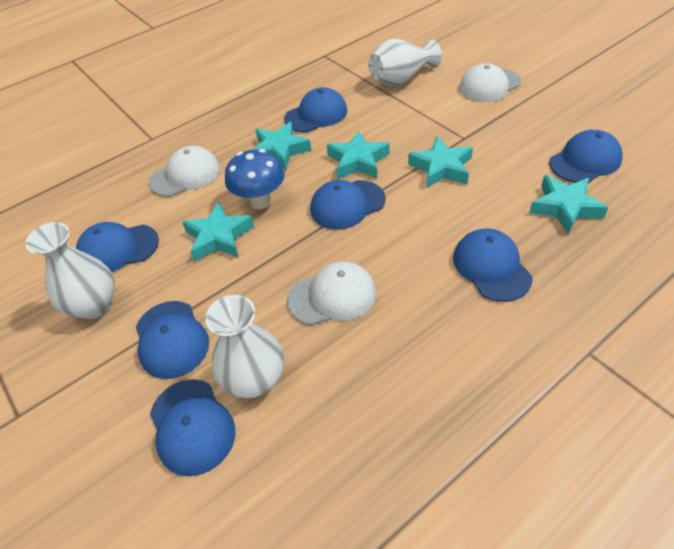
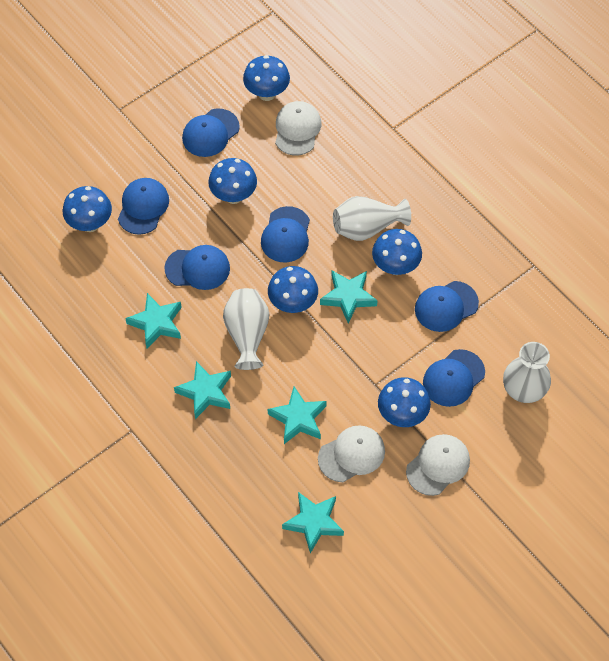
blue cap: 7 -> 6
blue mushroom: 1 -> 6

